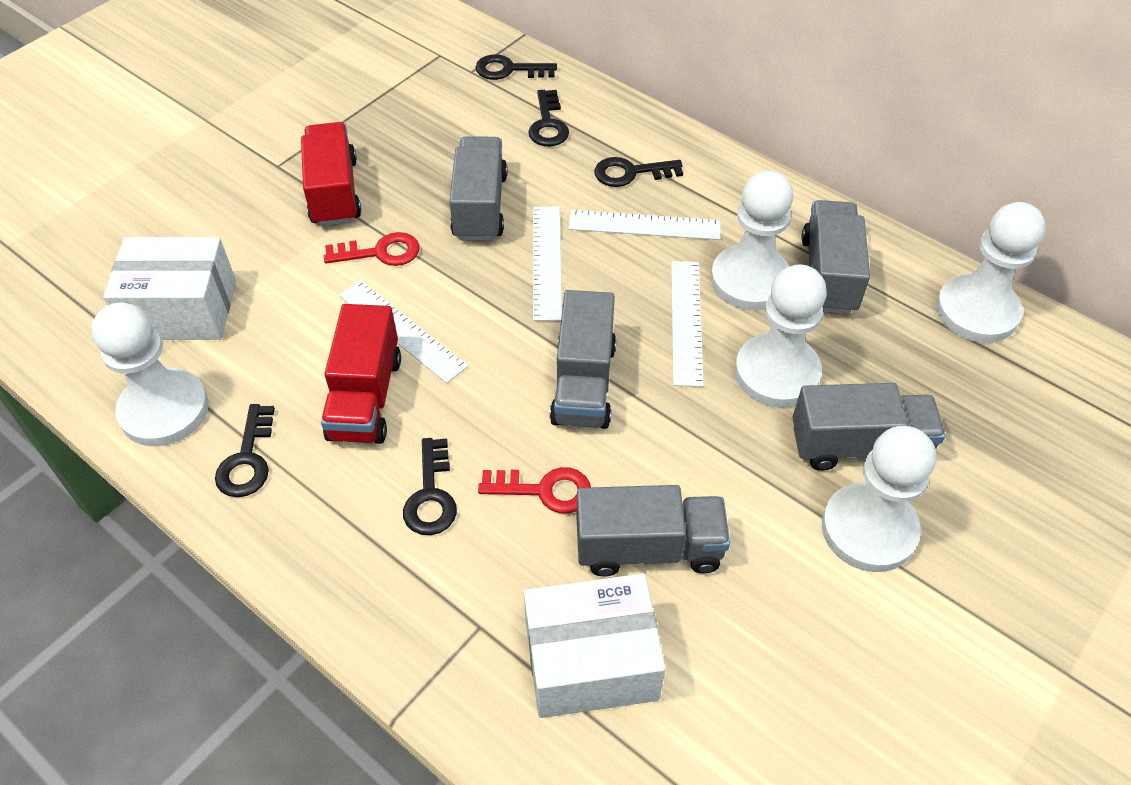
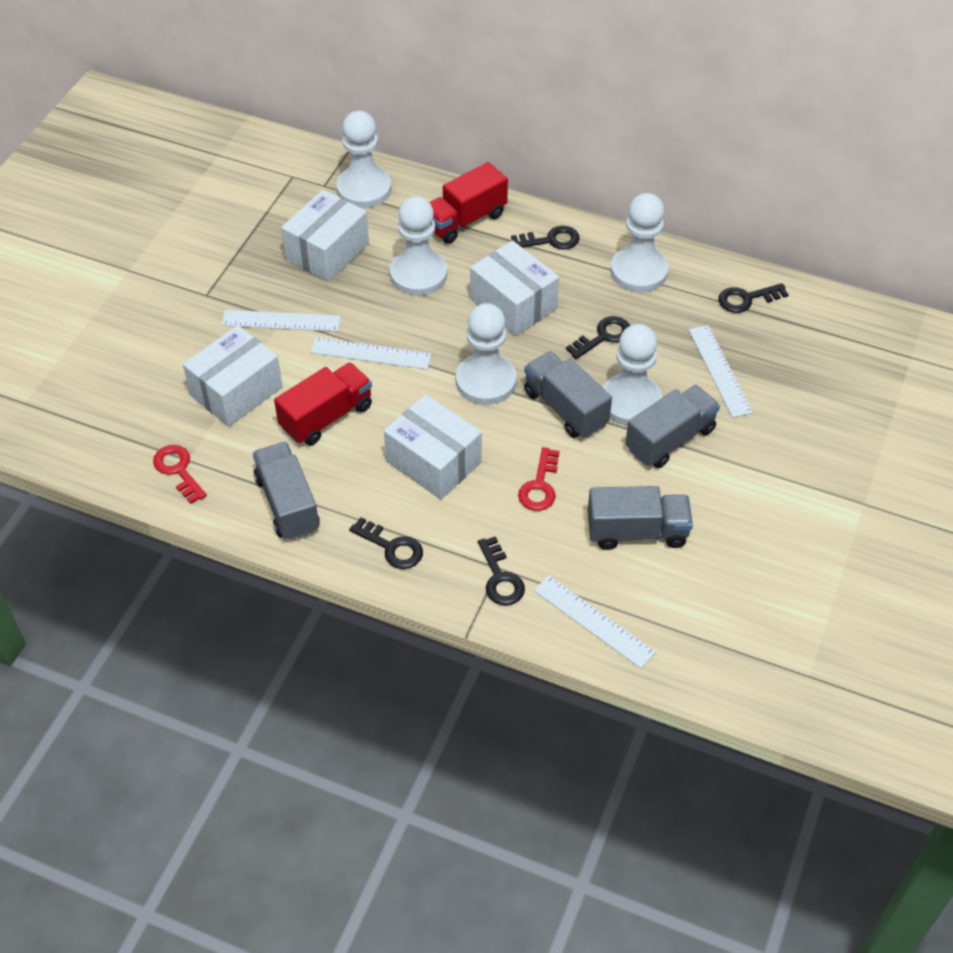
grey truck: 5 -> 4
white box: 2 -> 4

